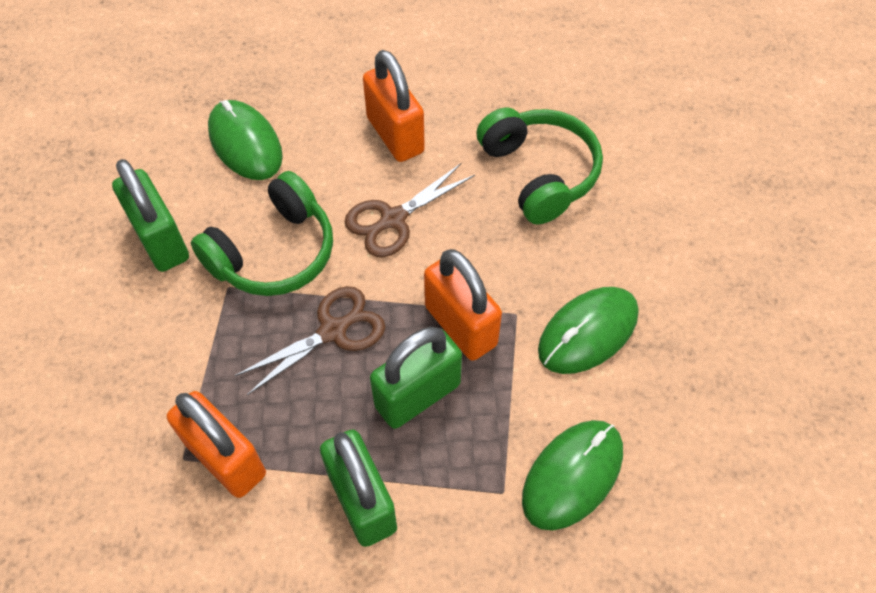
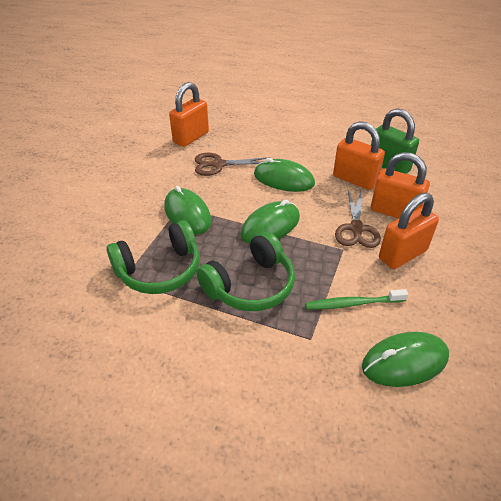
green mouse: 3 -> 4
green padlock: 3 -> 1
green toothbrush: 0 -> 1
orange padlock: 3 -> 4

